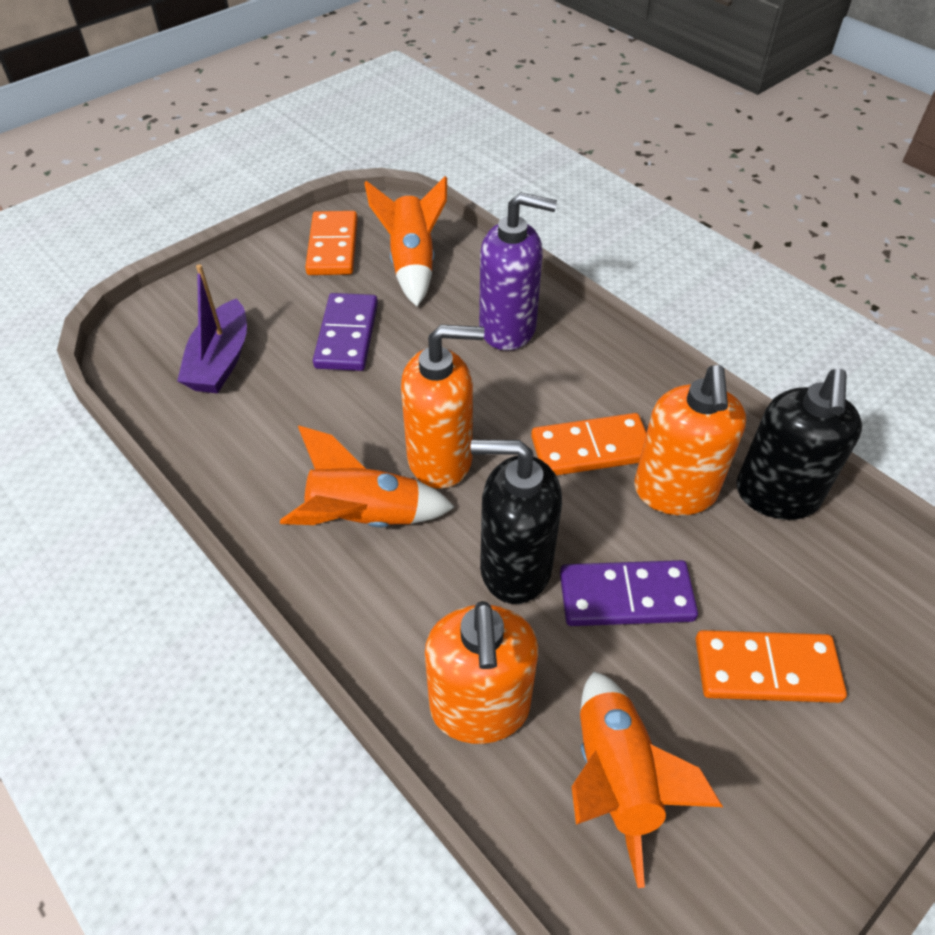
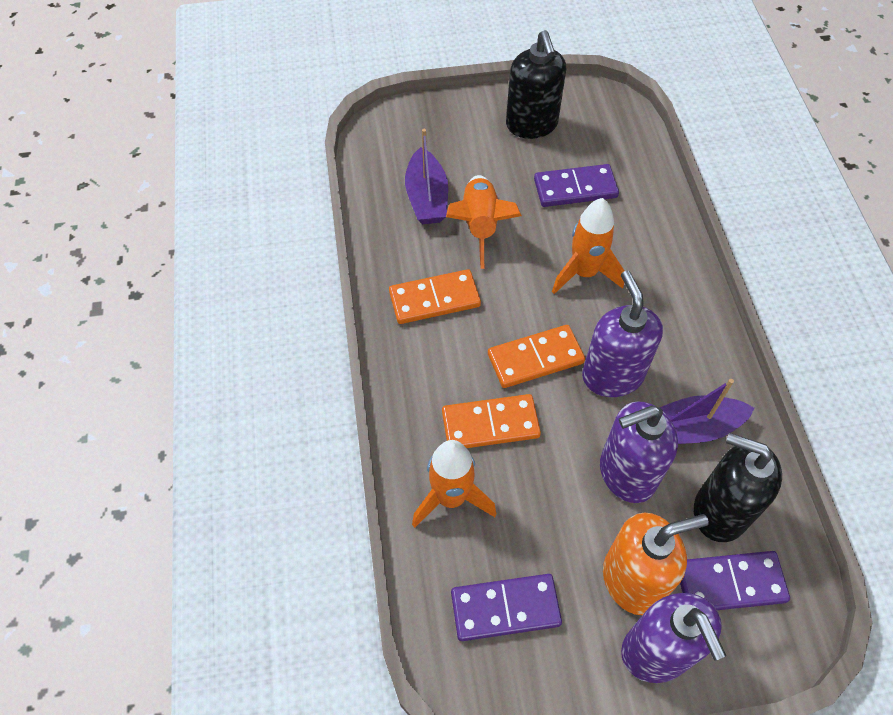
orange soap dispenser: 3 -> 1
purple boat: 1 -> 2
purple domino: 2 -> 3
purple soap dispenser: 1 -> 3

